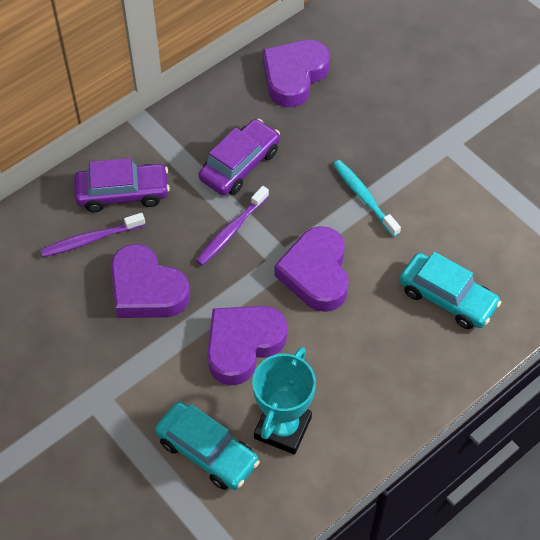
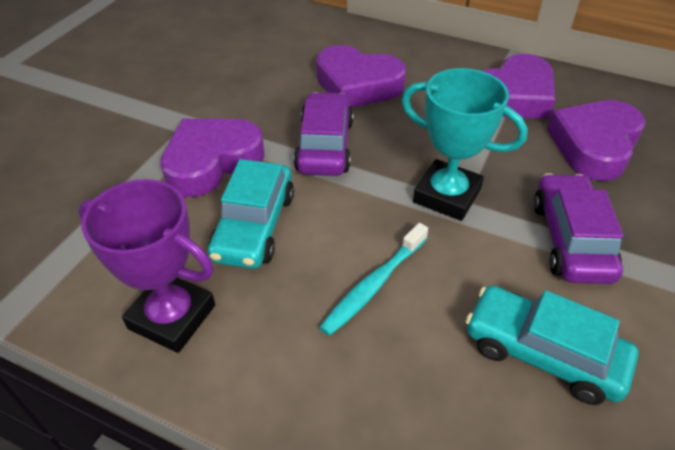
purple toothbrush: 2 -> 0
purple trophy: 0 -> 1

